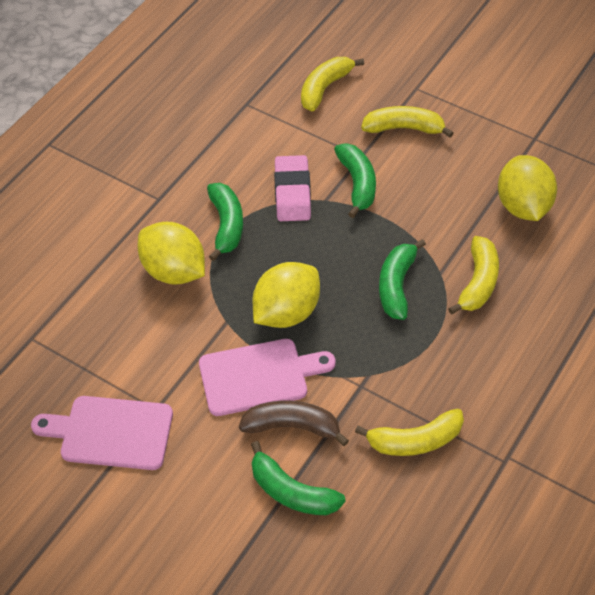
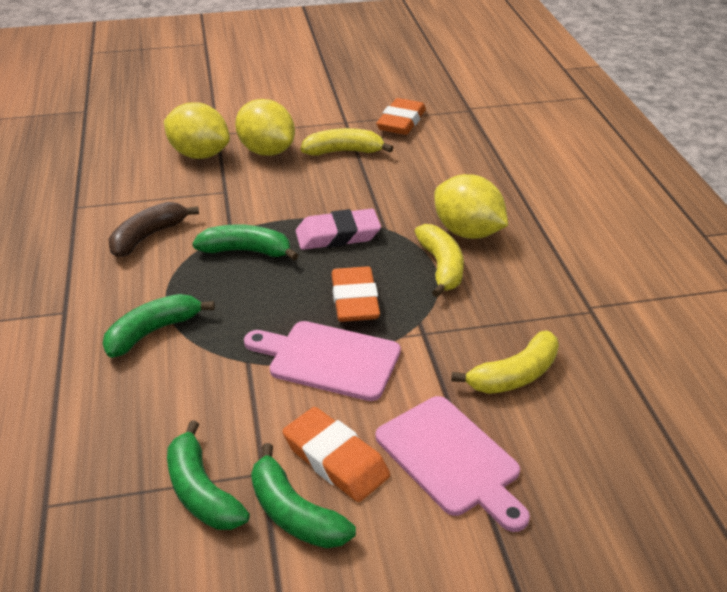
orange eraser: 0 -> 3
yellow banana: 4 -> 3

